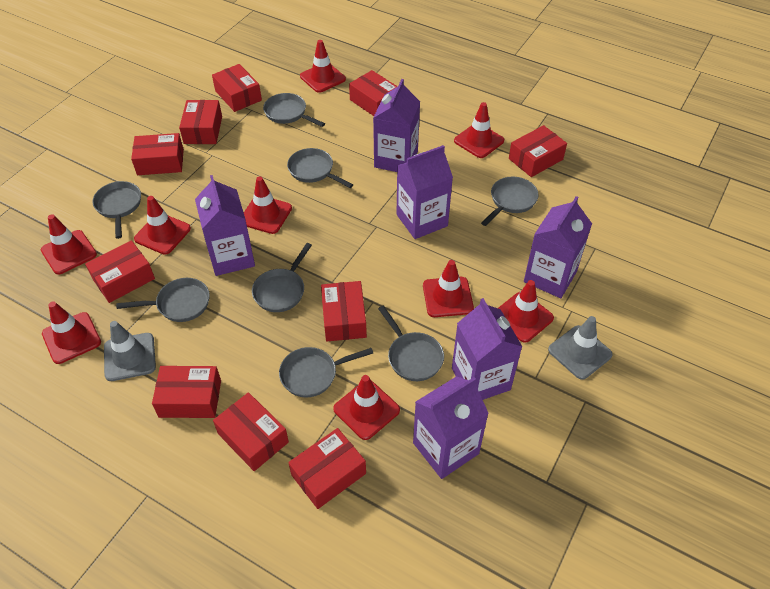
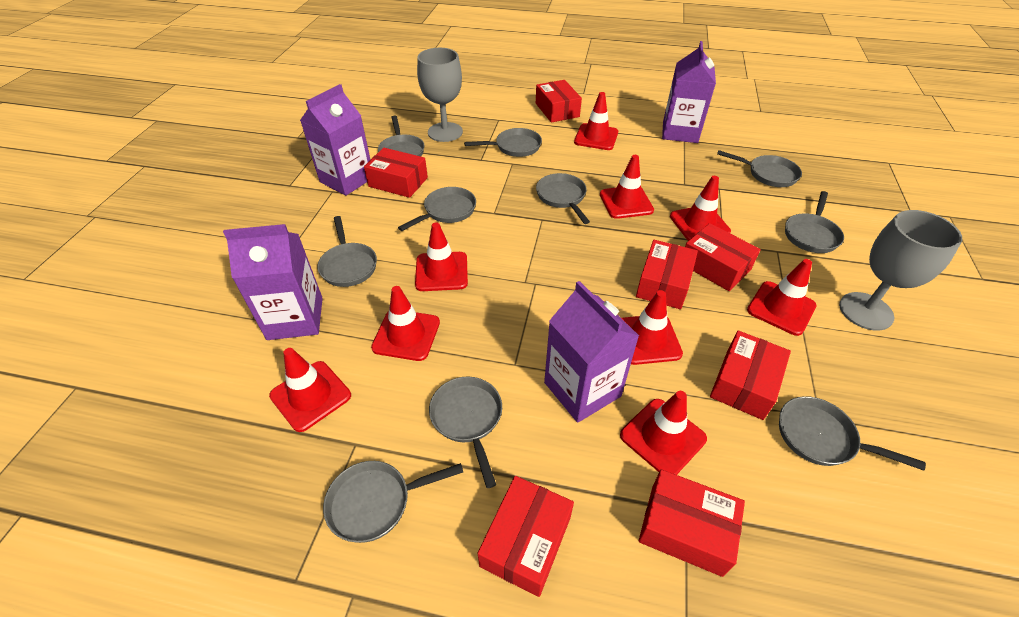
grey goblet: 0 -> 2
grey pan: 8 -> 10
grey traffic cone: 2 -> 0
purple carton: 6 -> 4
red box: 10 -> 7

